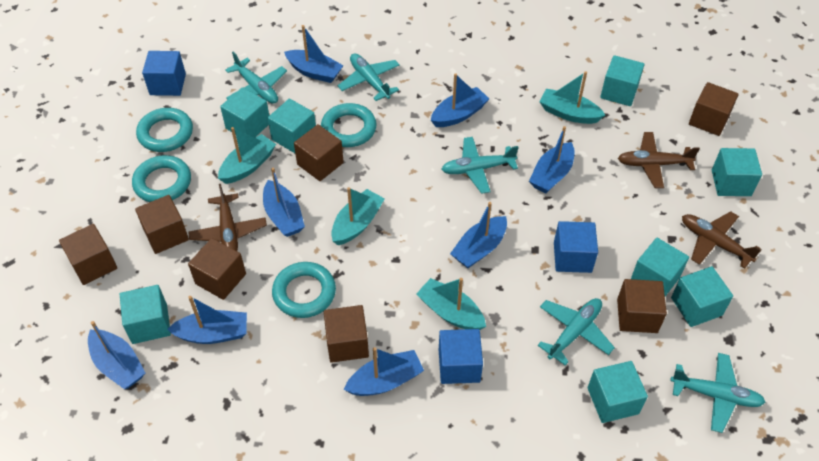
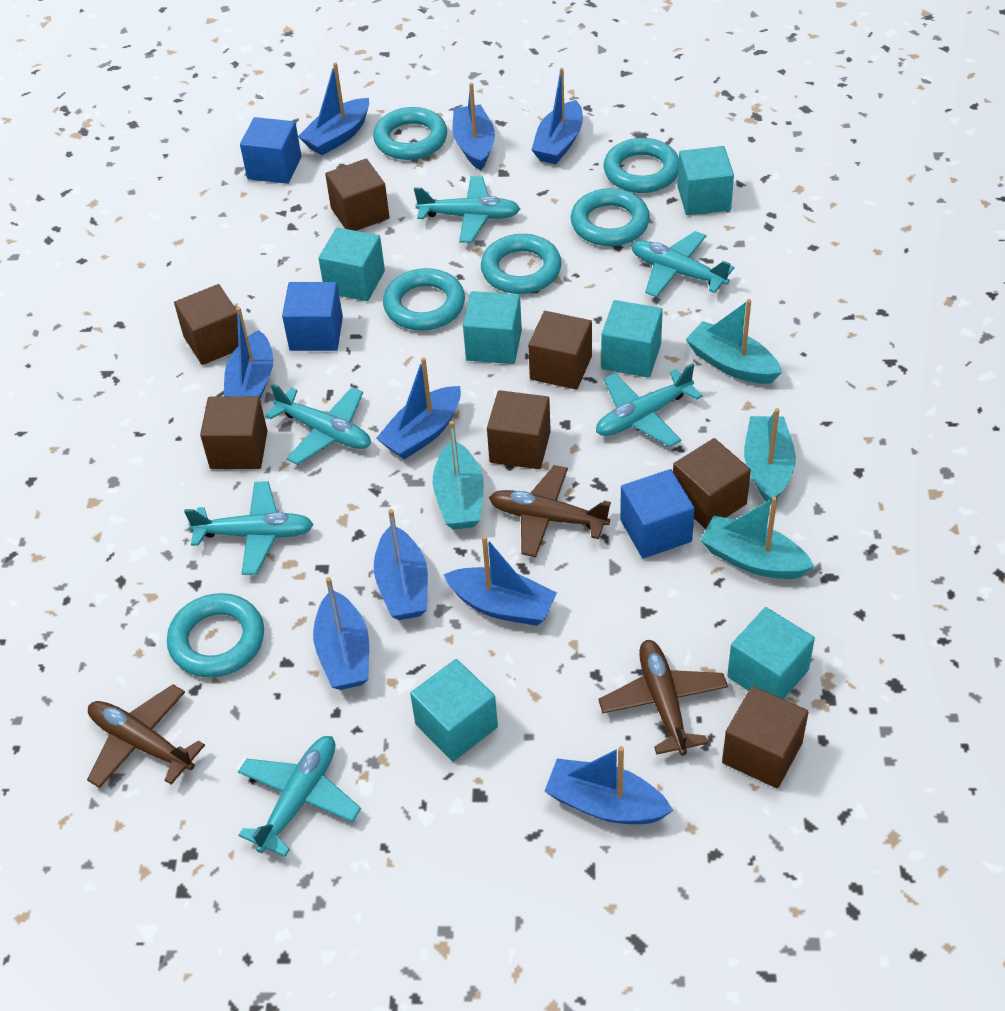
blue boat: 8 -> 9
turquoise cube: 8 -> 6
turquoise plane: 5 -> 6
turquoise ring: 4 -> 6

